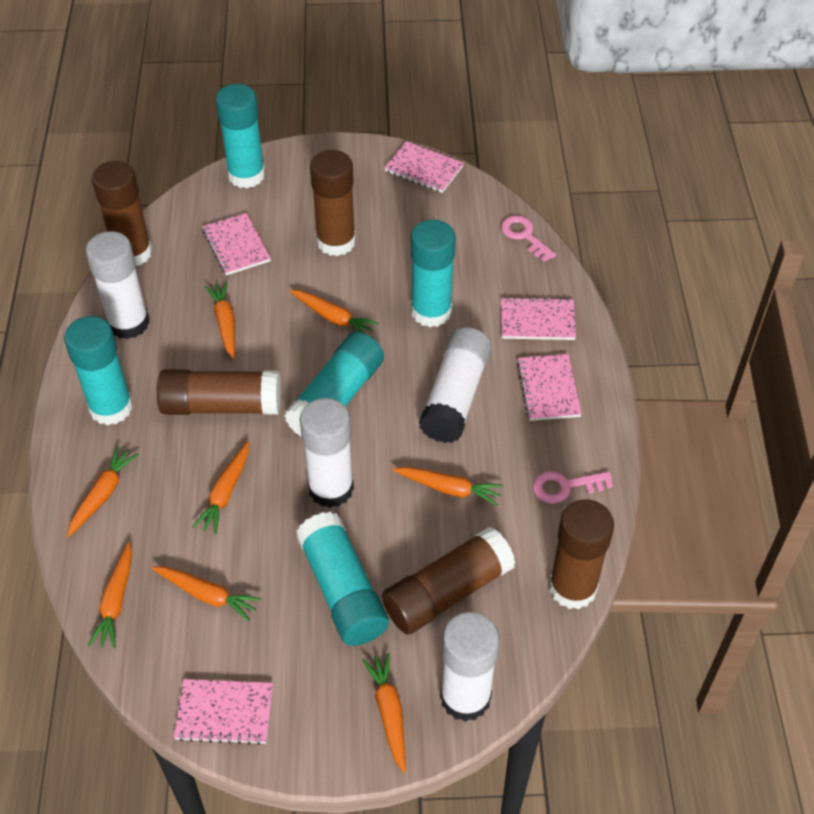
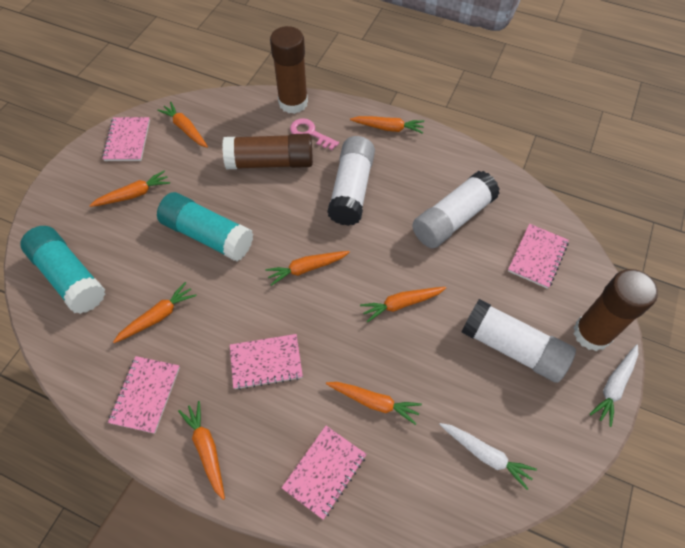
brown glue stick: 5 -> 3
pink key: 2 -> 1
turquoise glue stick: 5 -> 2
white carrot: 0 -> 2
white glue stick: 4 -> 3

